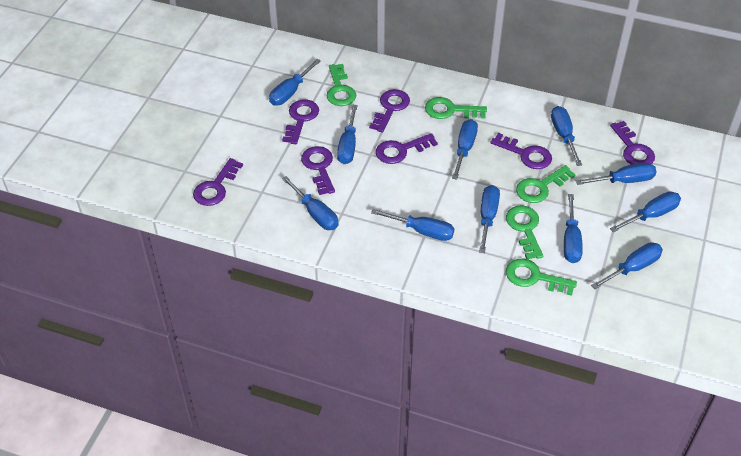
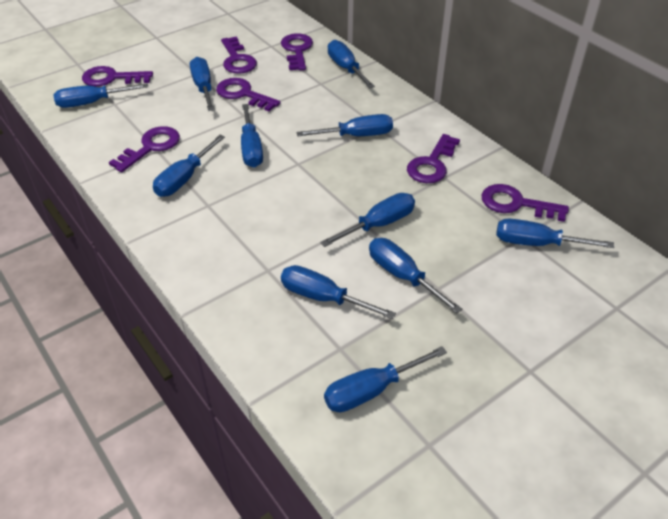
green key: 5 -> 0

